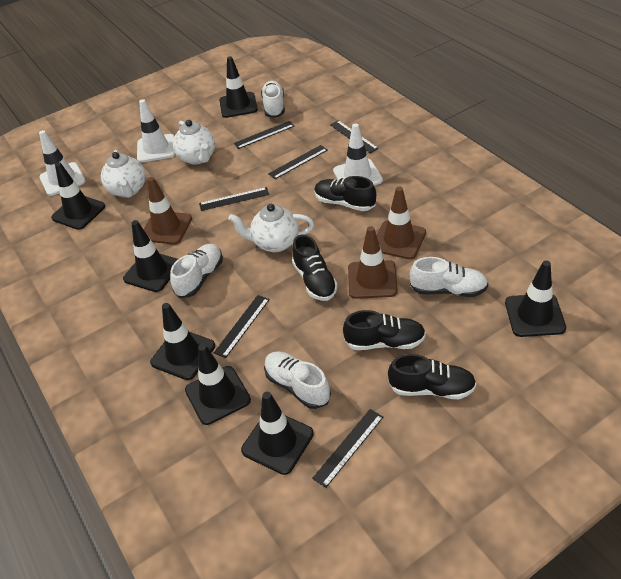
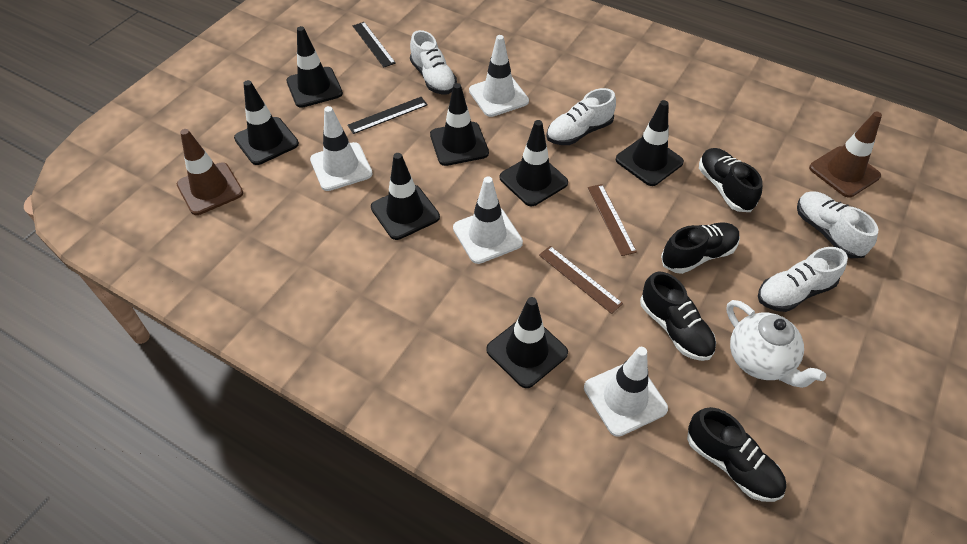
black ruler: 6 -> 2
brown ruler: 0 -> 2
brown traffic cone: 3 -> 2
white teapot: 3 -> 1
white traffic cone: 3 -> 4

